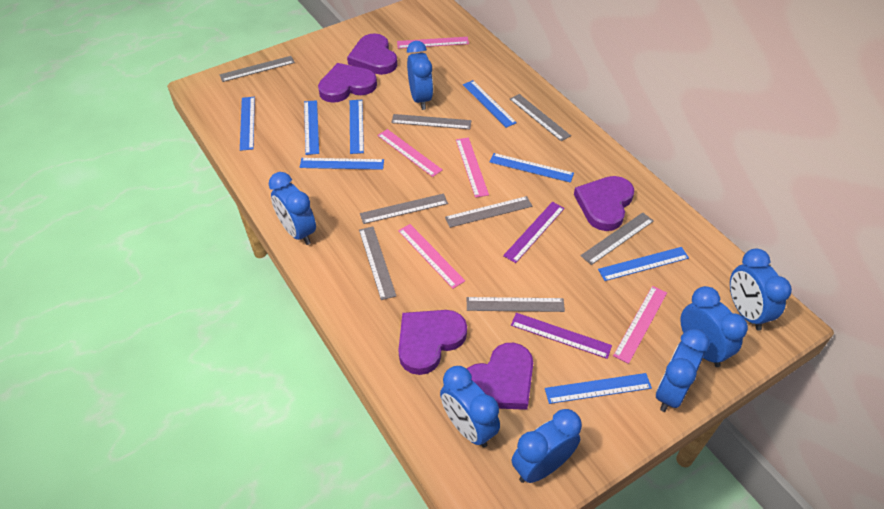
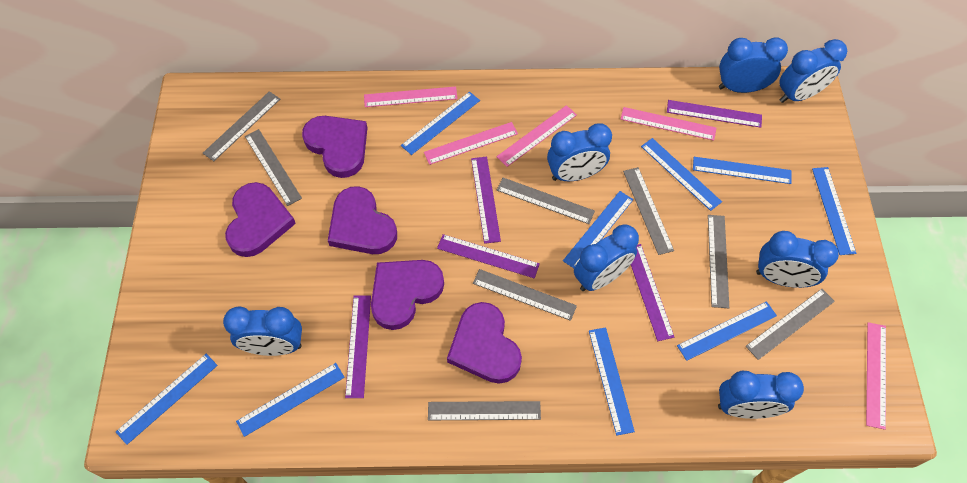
blue ruler: 8 -> 9
purple ruler: 2 -> 5

